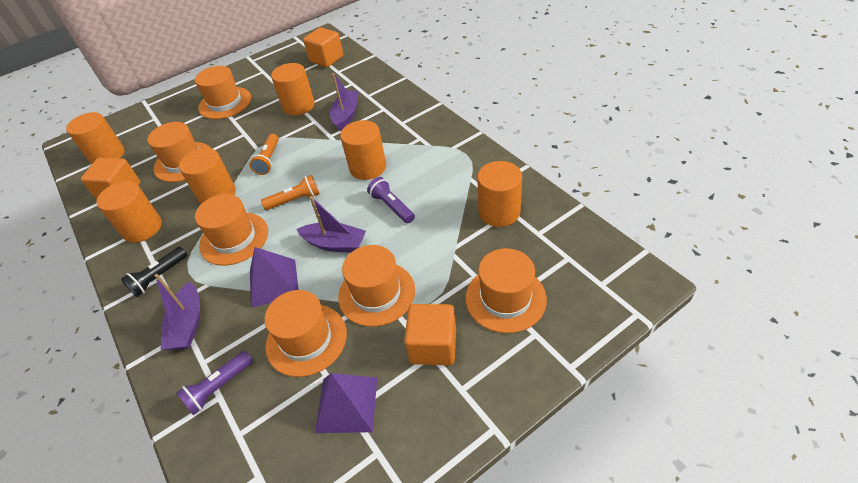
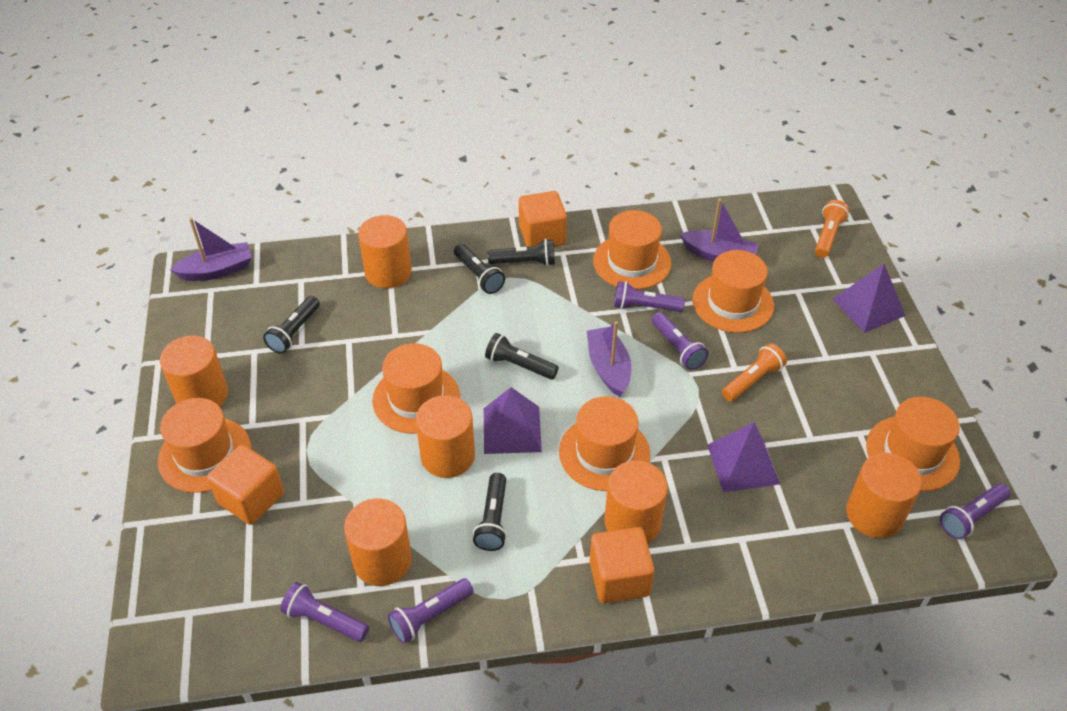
black flashlight: 1 -> 5
purple flashlight: 2 -> 5
purple pyramid: 2 -> 3

